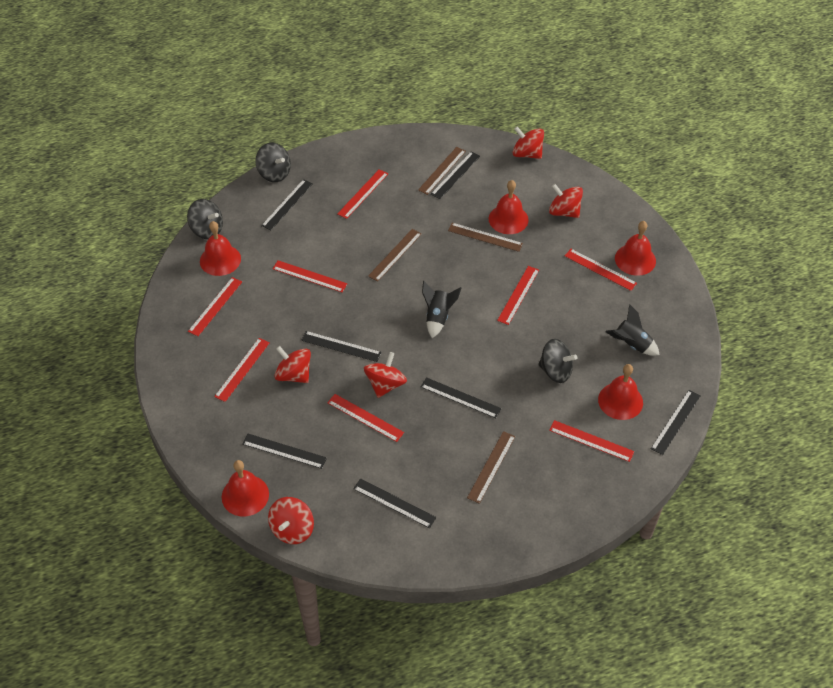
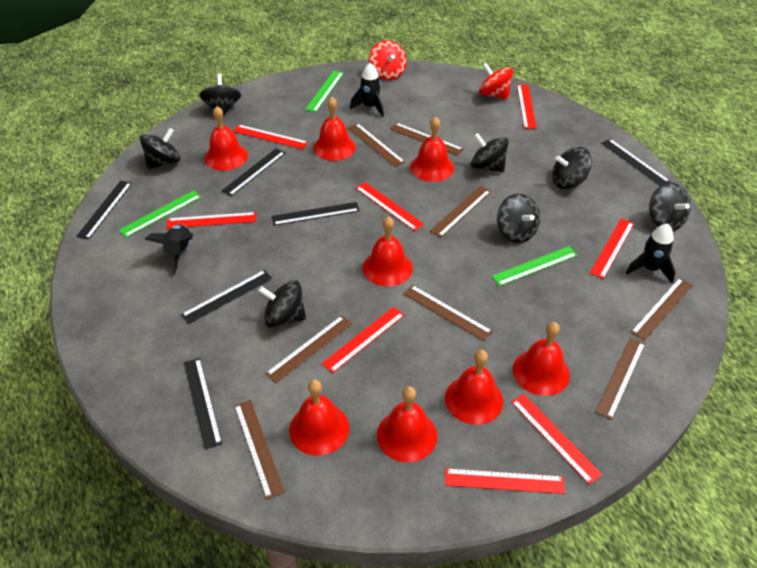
black rocket: 2 -> 3
black ruler: 7 -> 6
black spinning top: 3 -> 7
brown ruler: 4 -> 8
green ruler: 0 -> 3
red bell: 5 -> 8
red spinning top: 5 -> 2

